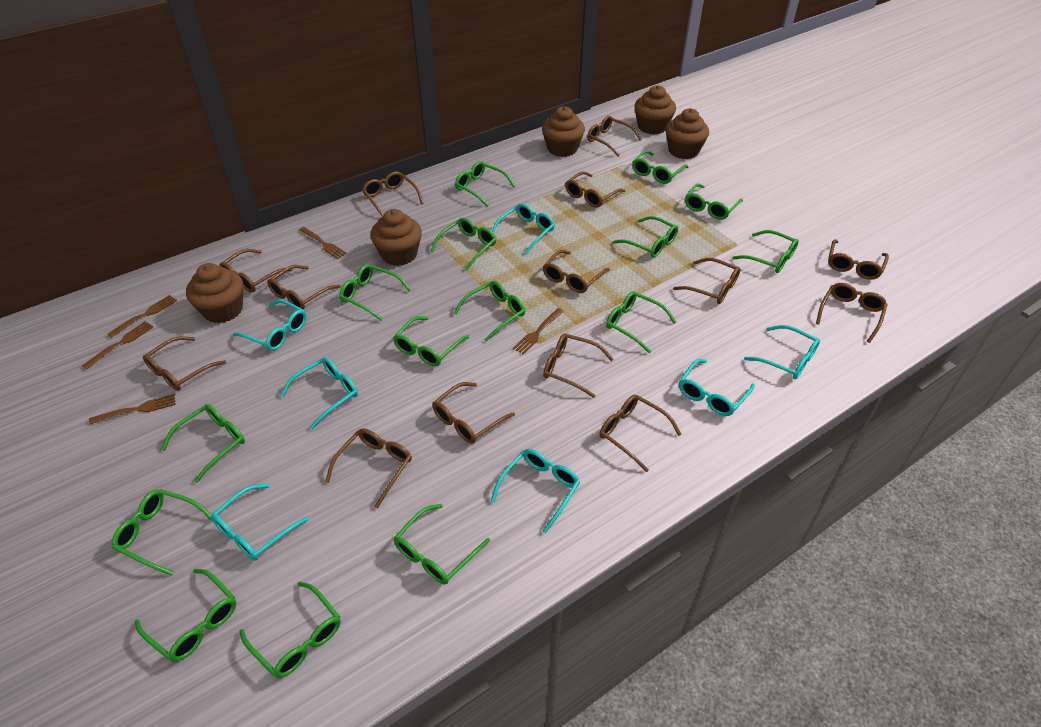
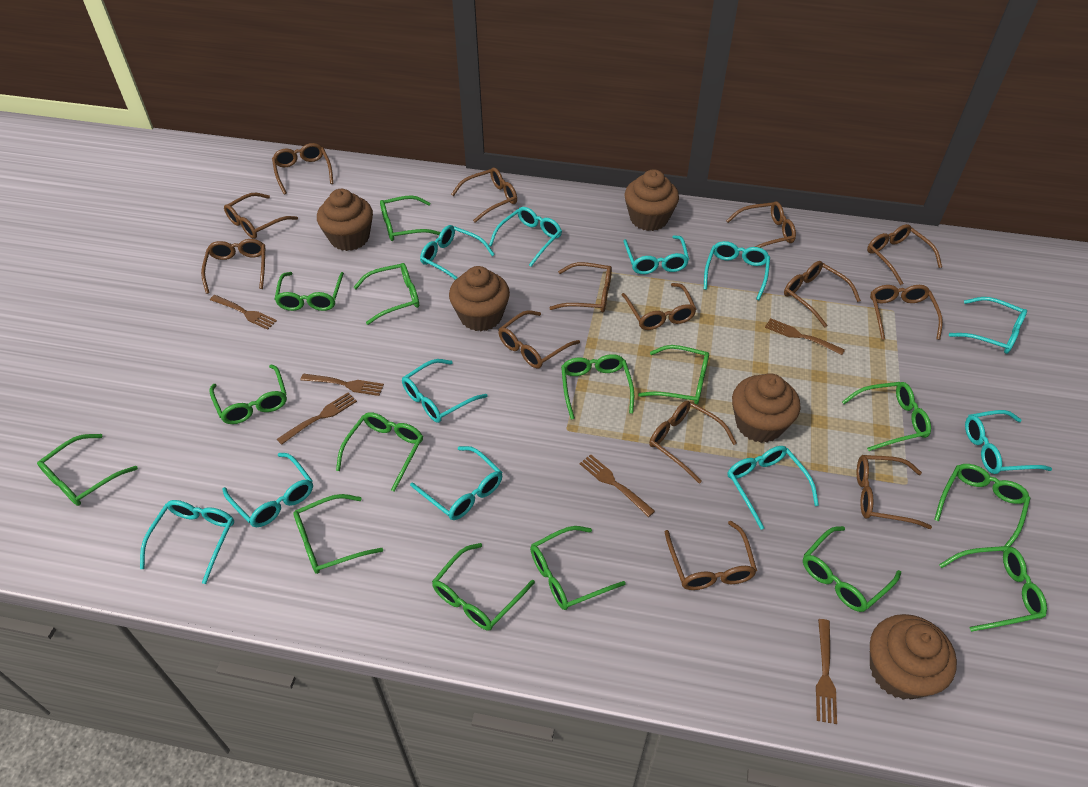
brown fork: 5 -> 6
turquoise glasses: 7 -> 11

